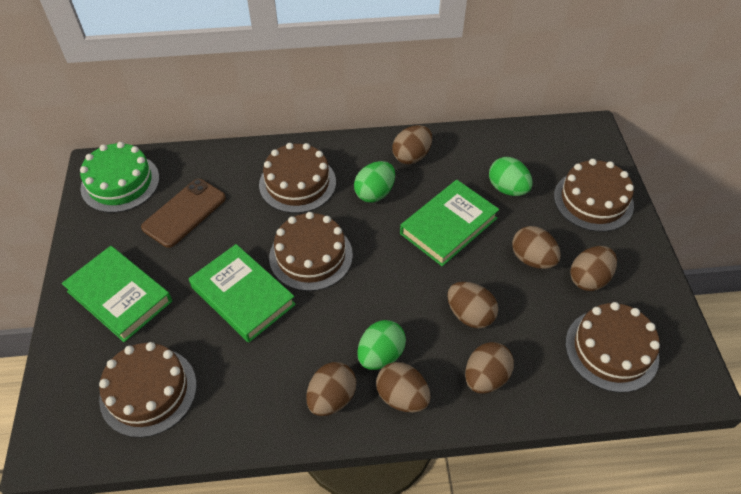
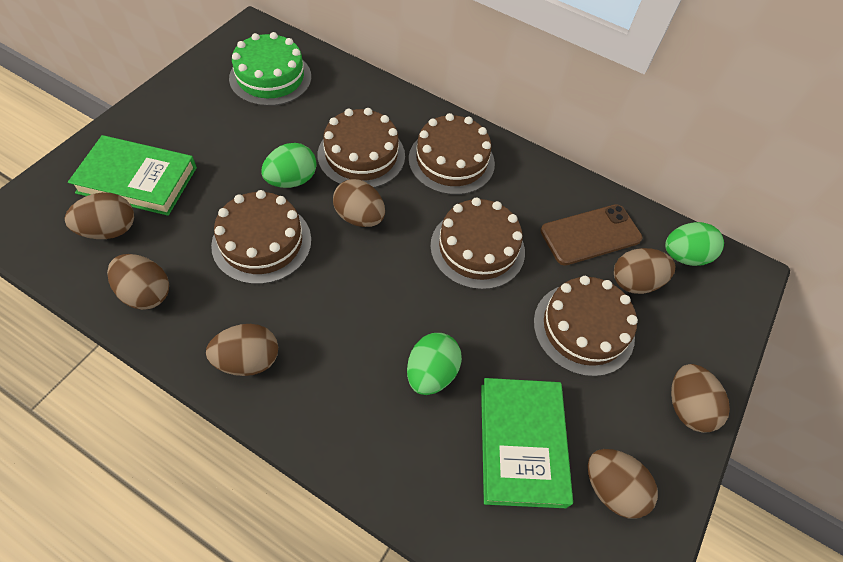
green book: 3 -> 2

